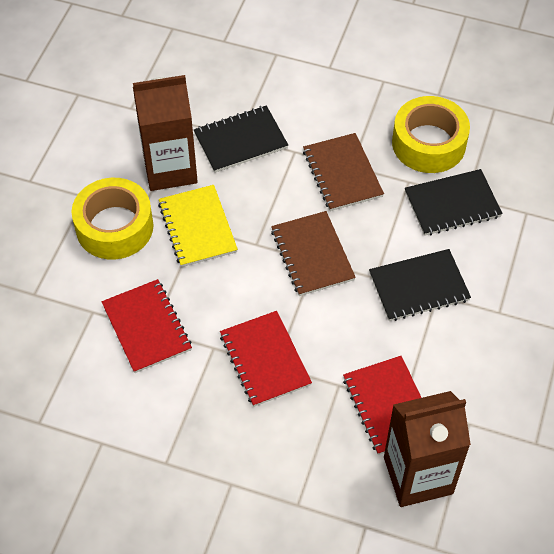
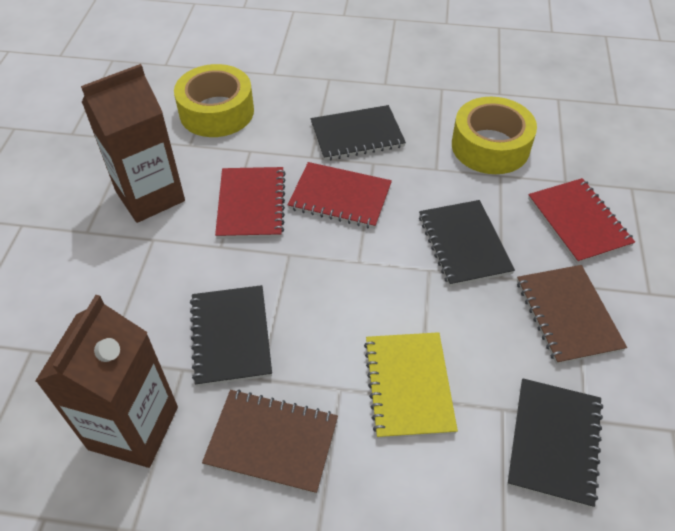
black notebook: 3 -> 4

